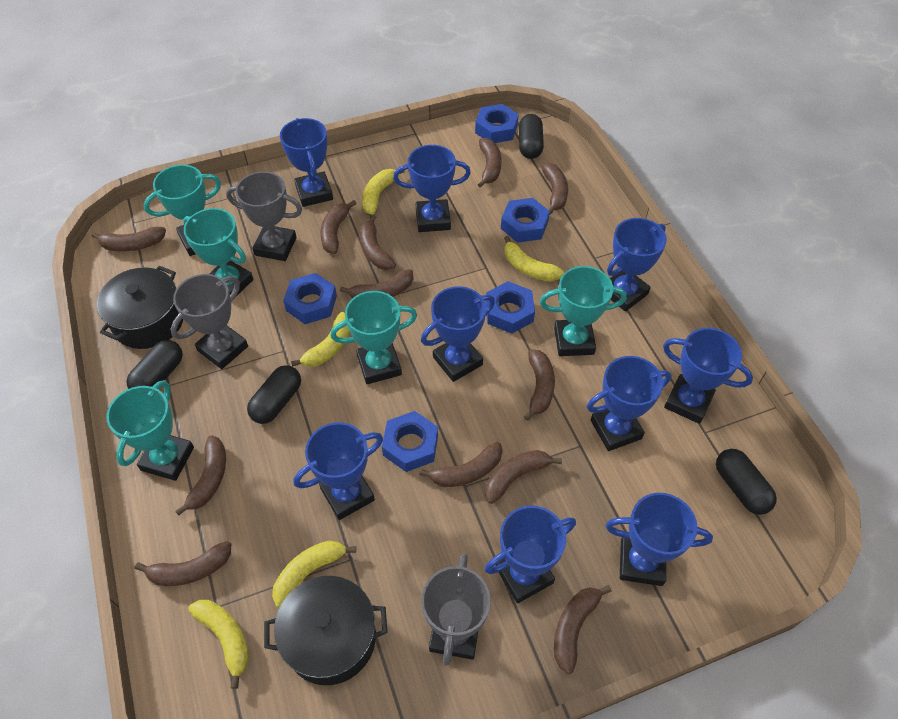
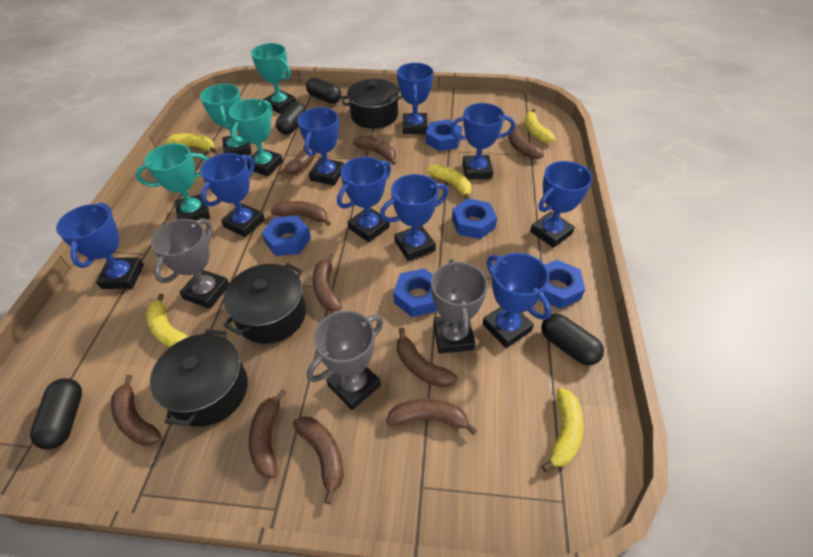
black pot: 2 -> 3
brown banana: 12 -> 10
turquoise trophy: 5 -> 4

